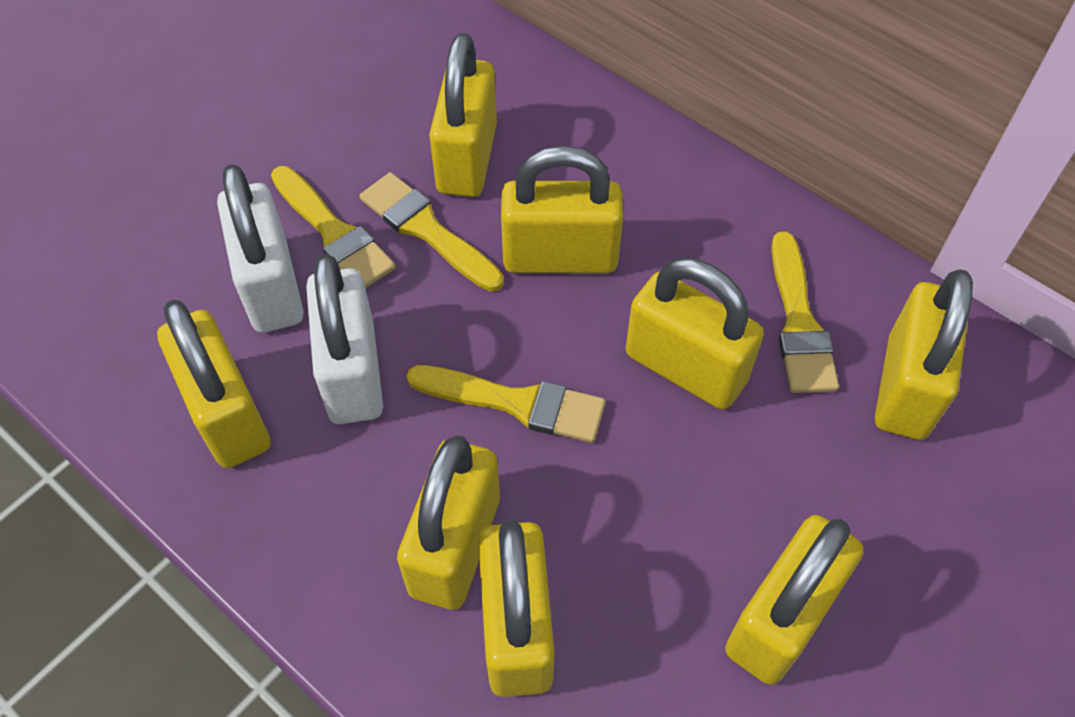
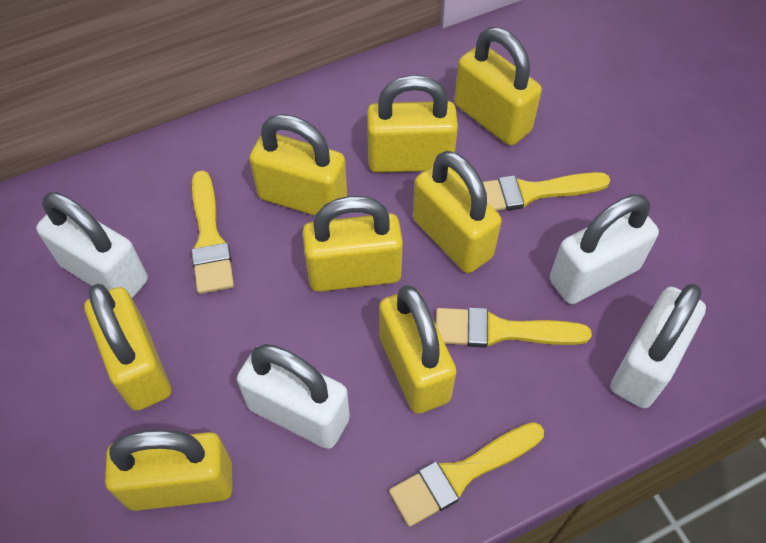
white padlock: 2 -> 4

